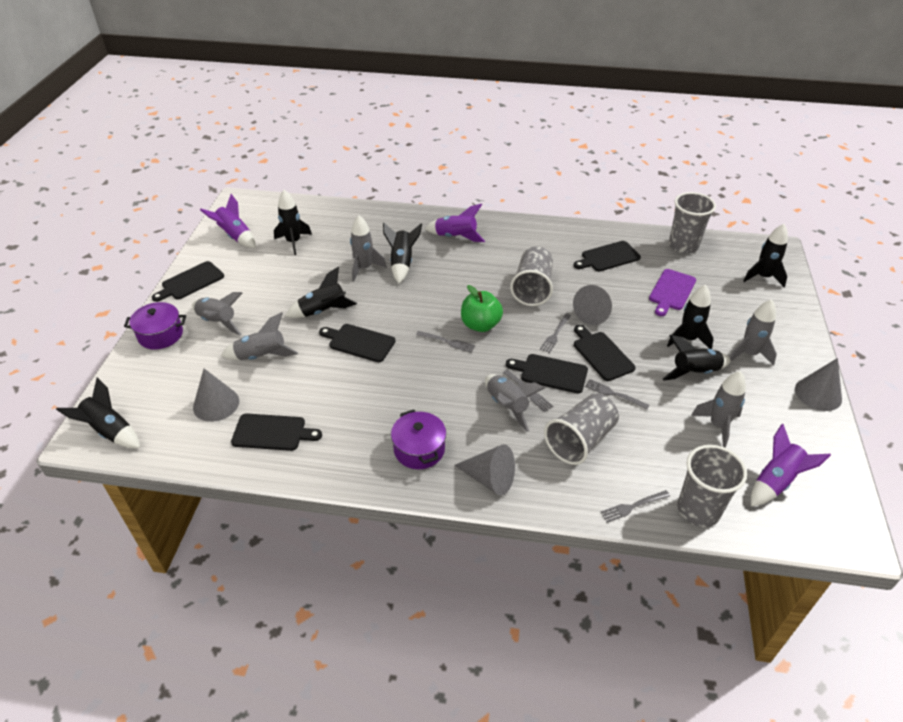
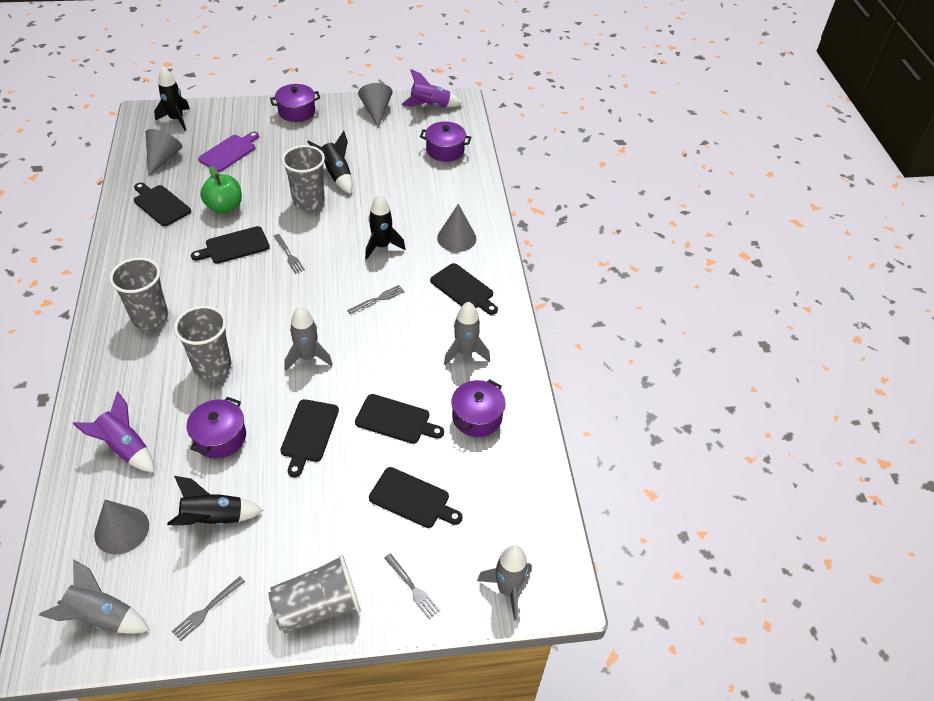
black rocket: 7 -> 4
grey fork: 5 -> 4
grey rocket: 6 -> 4
purple pot: 2 -> 4
purple rocket: 3 -> 2

